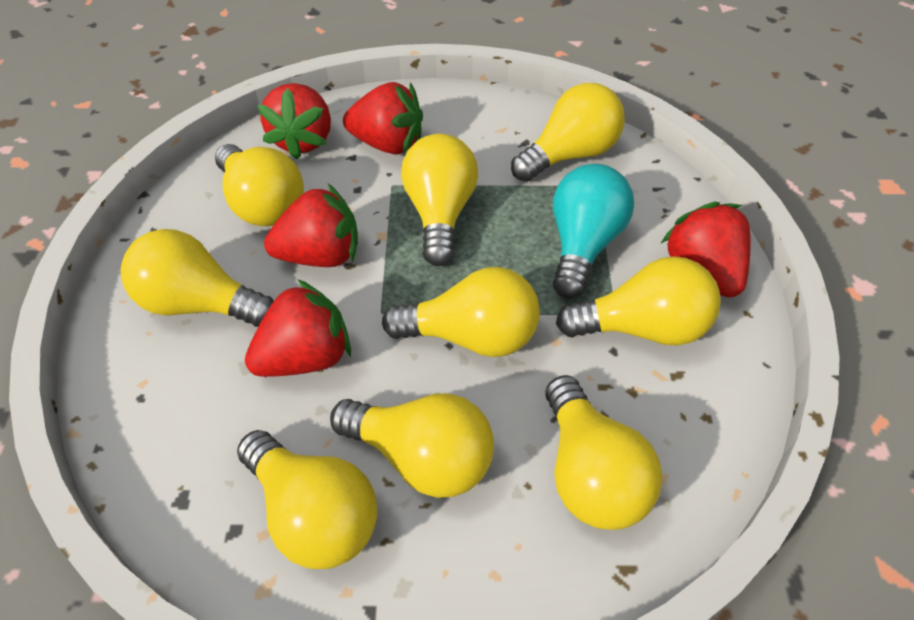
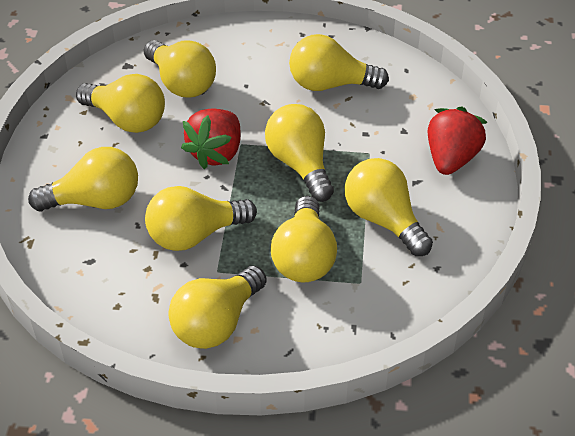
red strawberry: 5 -> 2
turquoise light bulb: 1 -> 0

